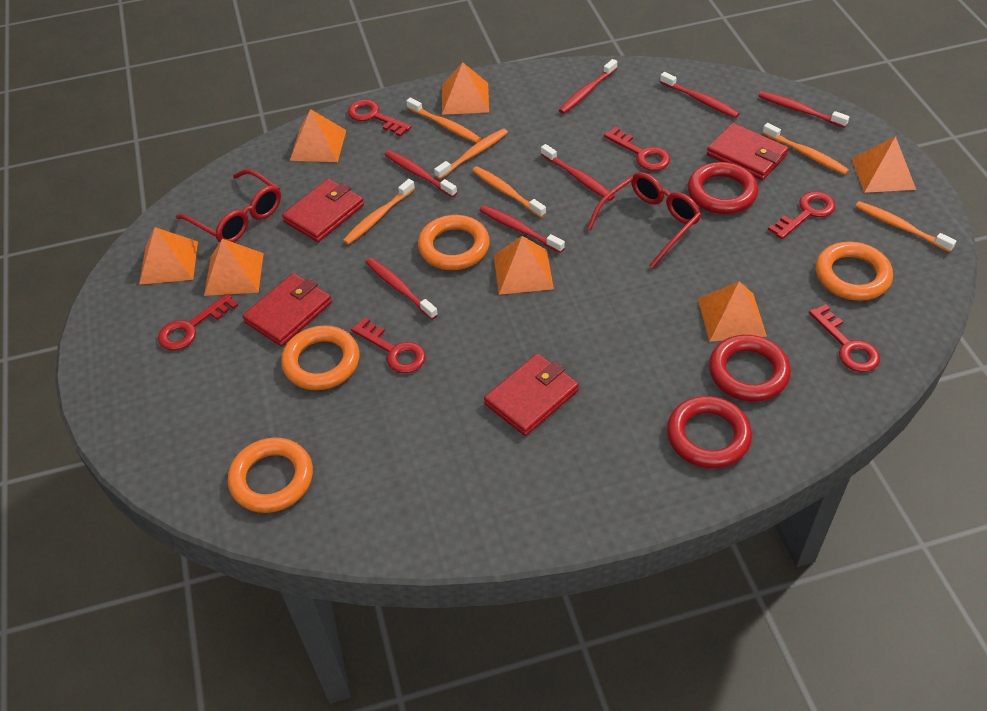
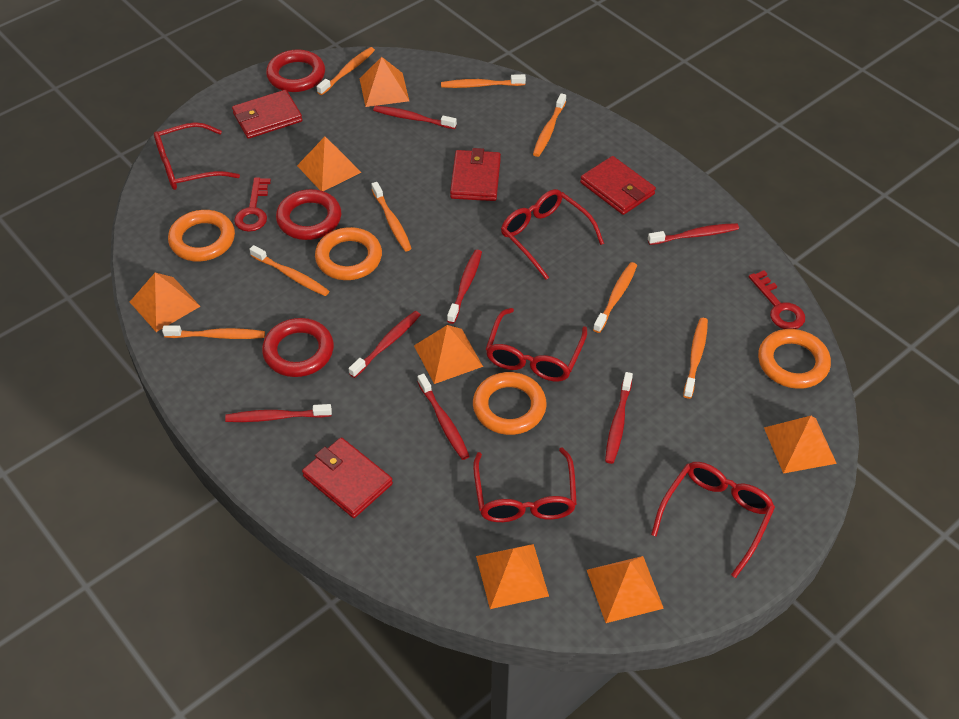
orange toothbrush: 6 -> 8
red glasses: 2 -> 5
red key: 6 -> 2

